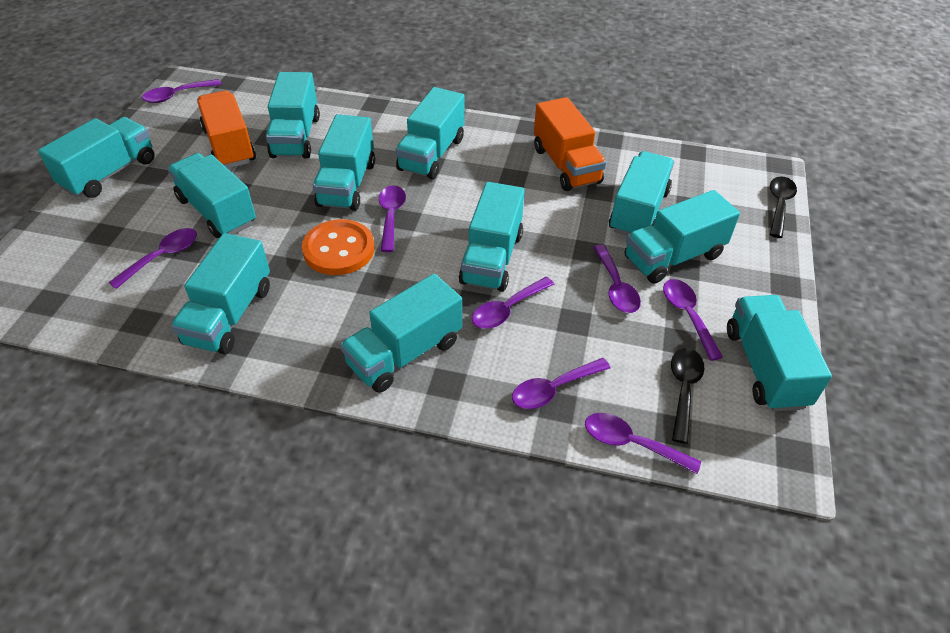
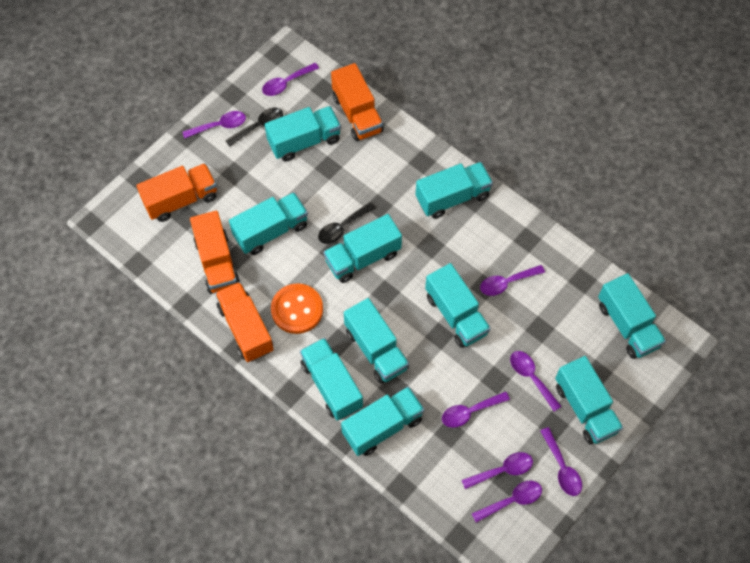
orange truck: 2 -> 4
turquoise truck: 11 -> 10

